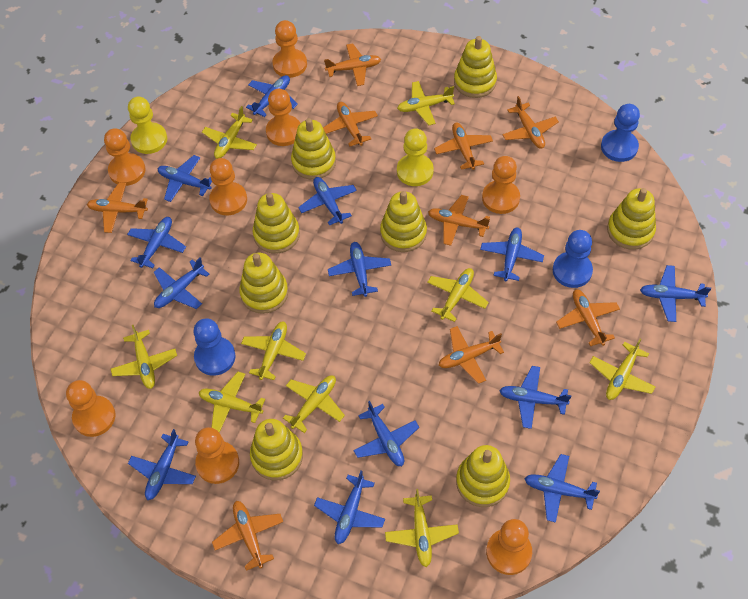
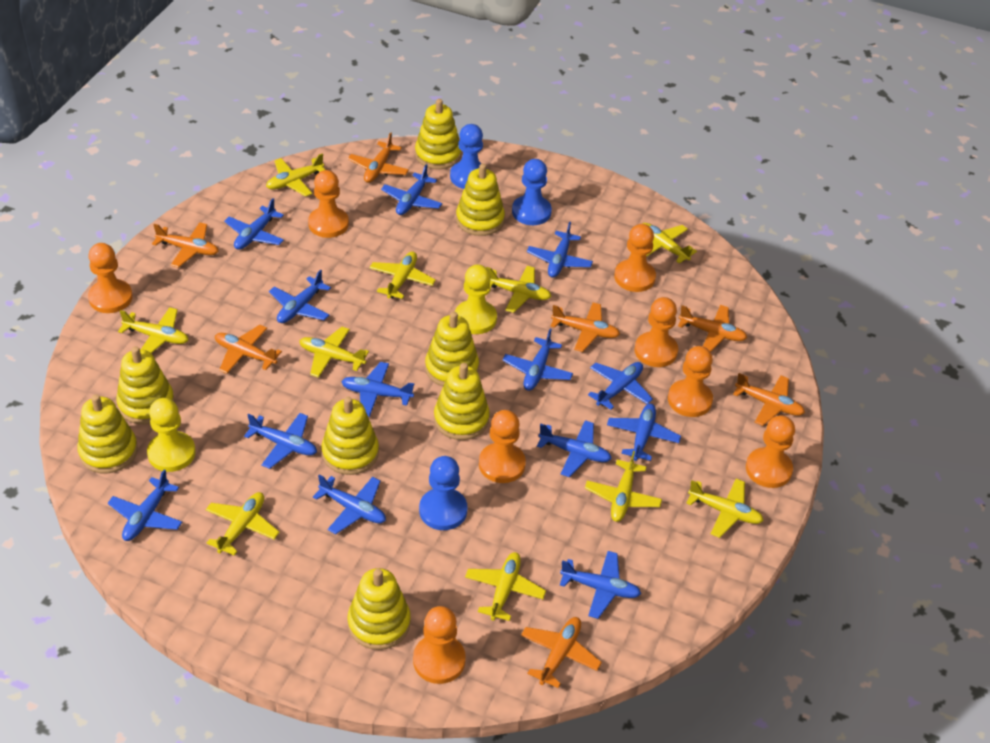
orange plane: 9 -> 7
yellow plane: 9 -> 10

